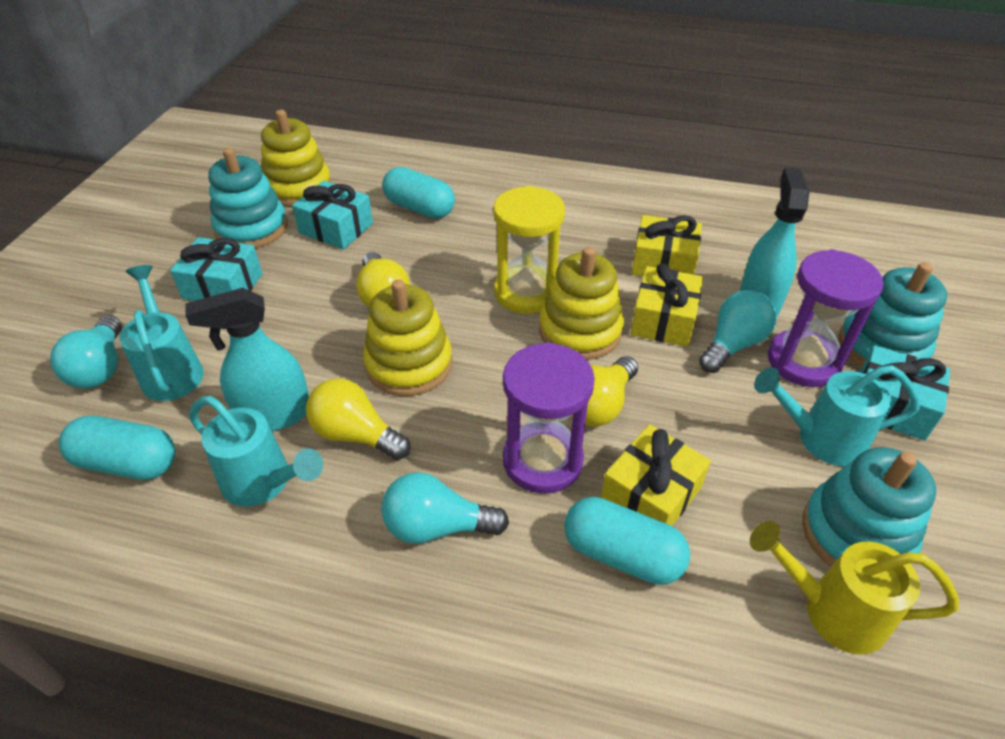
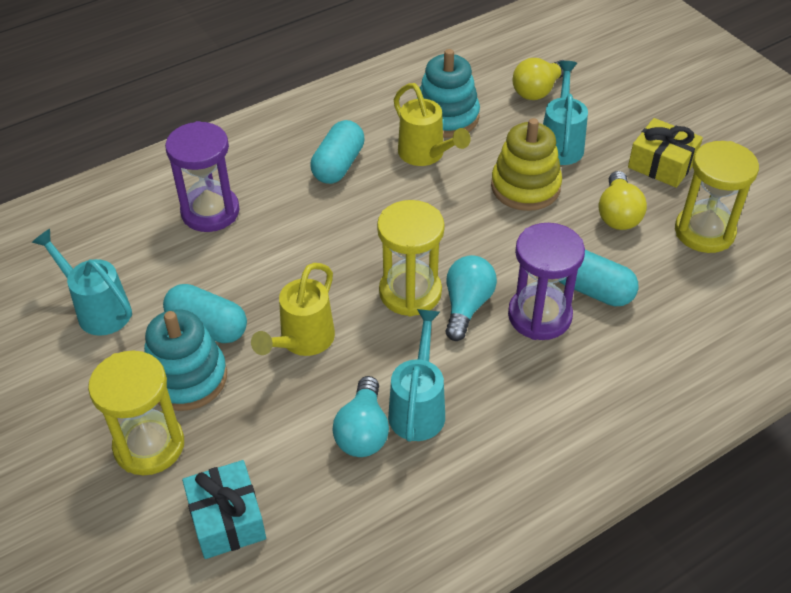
turquoise gift: 3 -> 1
turquoise light bulb: 3 -> 2
turquoise spray bottle: 2 -> 0
turquoise stacking toy: 3 -> 2
yellow gift: 3 -> 1
yellow hourglass: 1 -> 3
yellow light bulb: 3 -> 2
yellow stacking toy: 3 -> 1
yellow watering can: 1 -> 2

